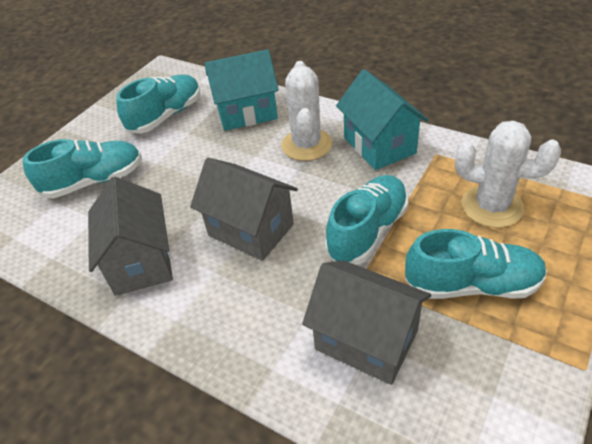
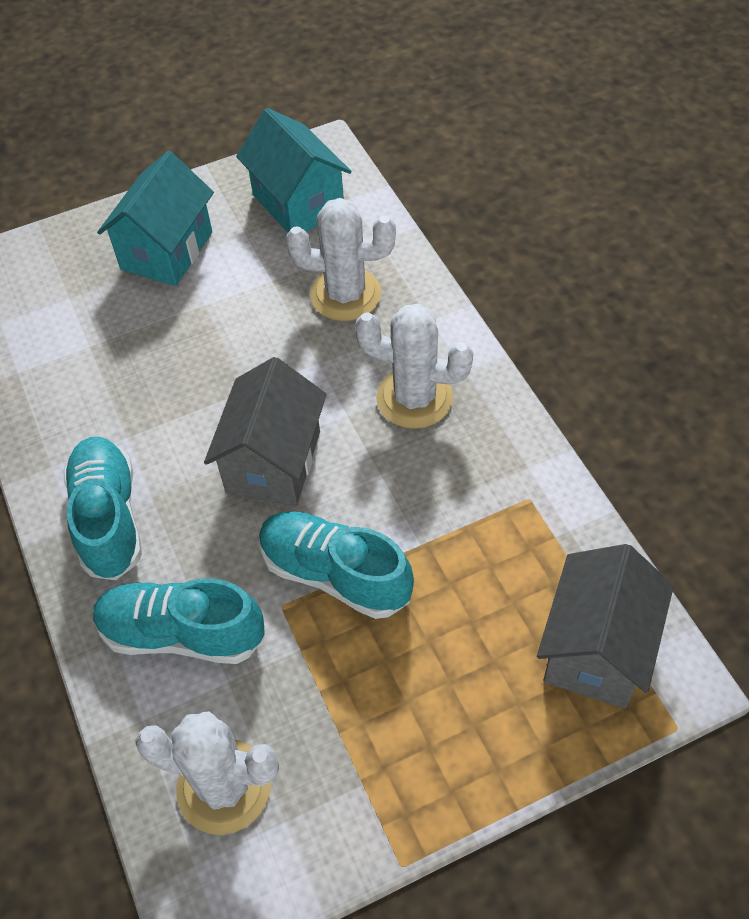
grey house: 3 -> 2
turquoise shoe: 4 -> 3
white cactus: 2 -> 3

